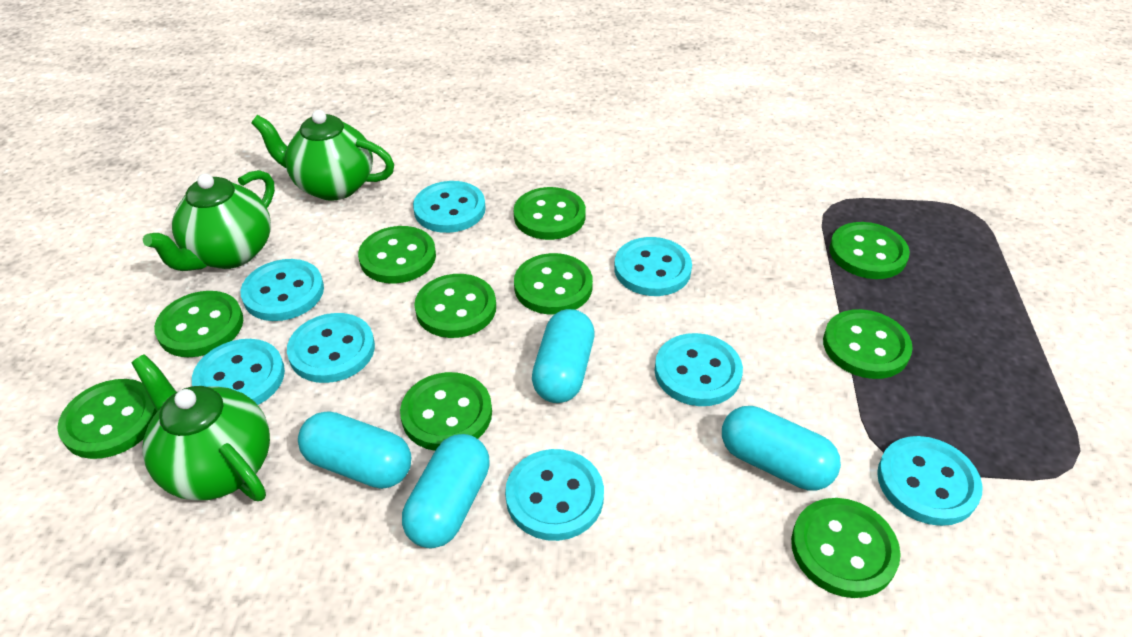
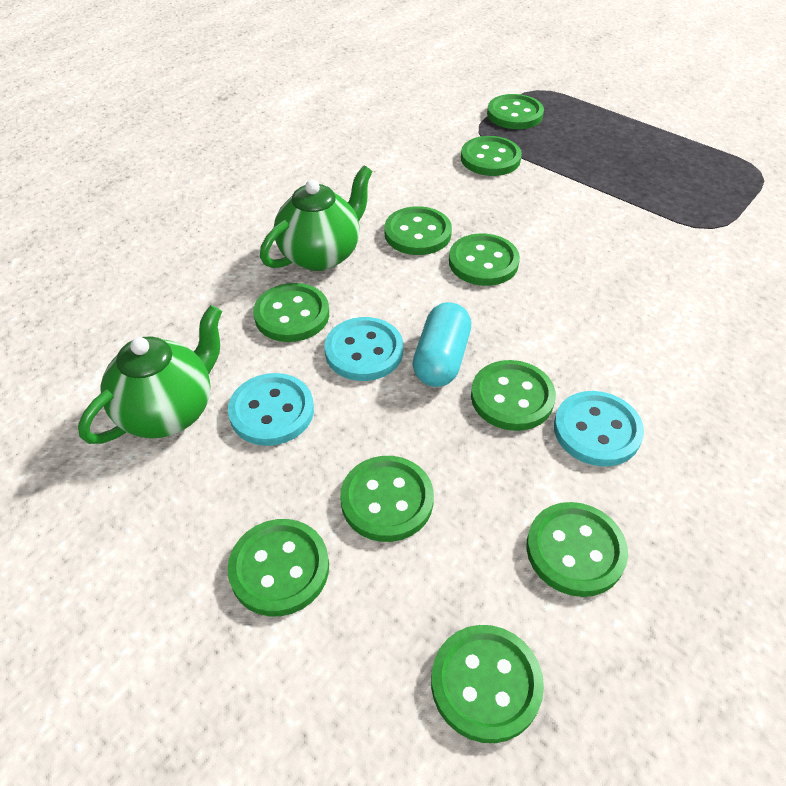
green teapot: 3 -> 2
turquoise button: 8 -> 3
turquoise capsule: 4 -> 1

